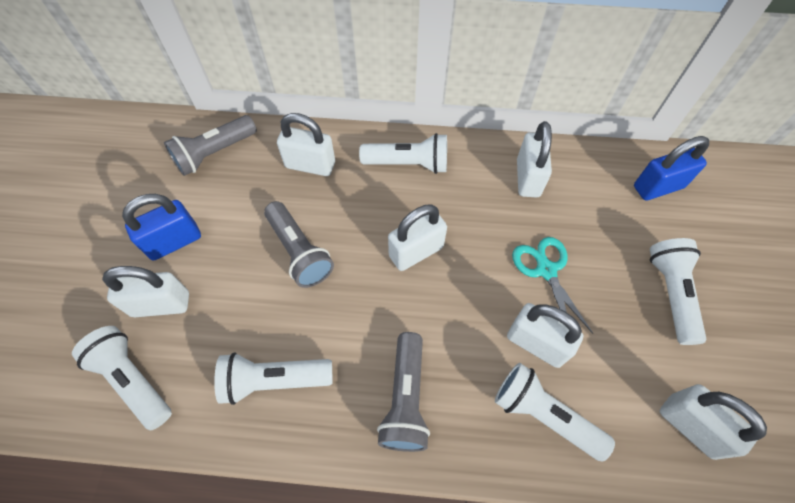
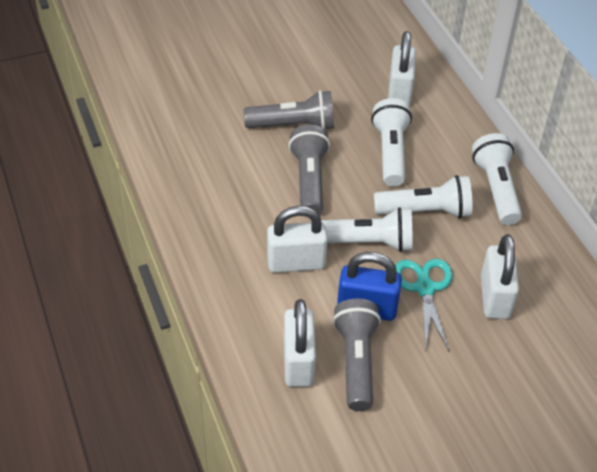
blue padlock: 2 -> 1
white flashlight: 5 -> 4
white padlock: 6 -> 4

